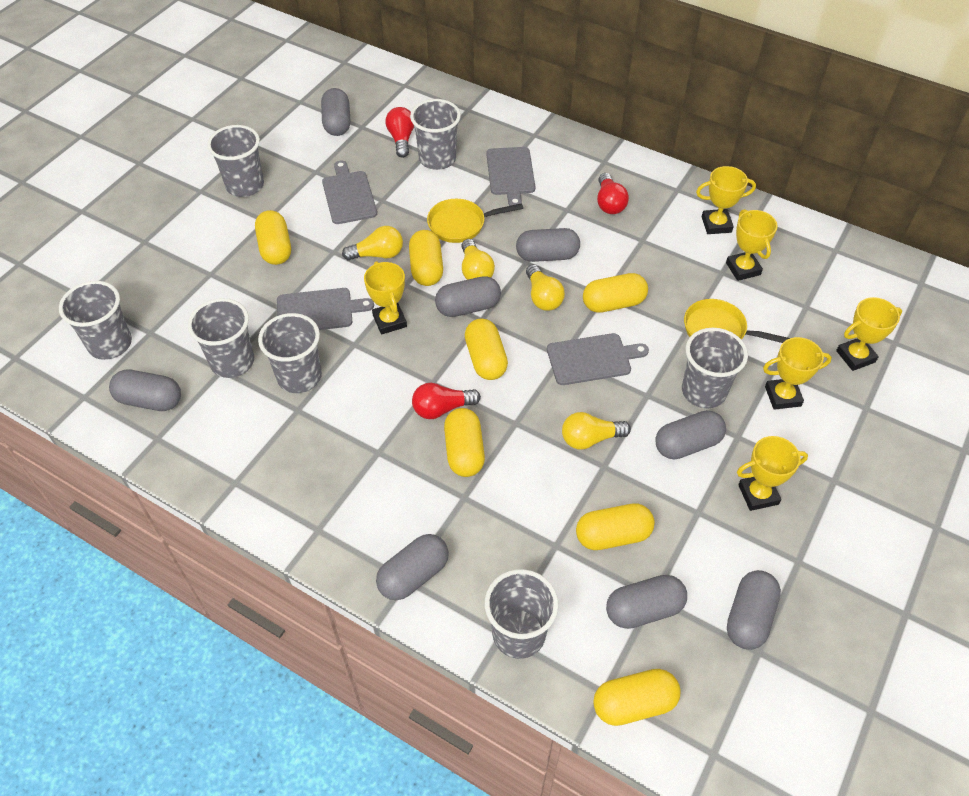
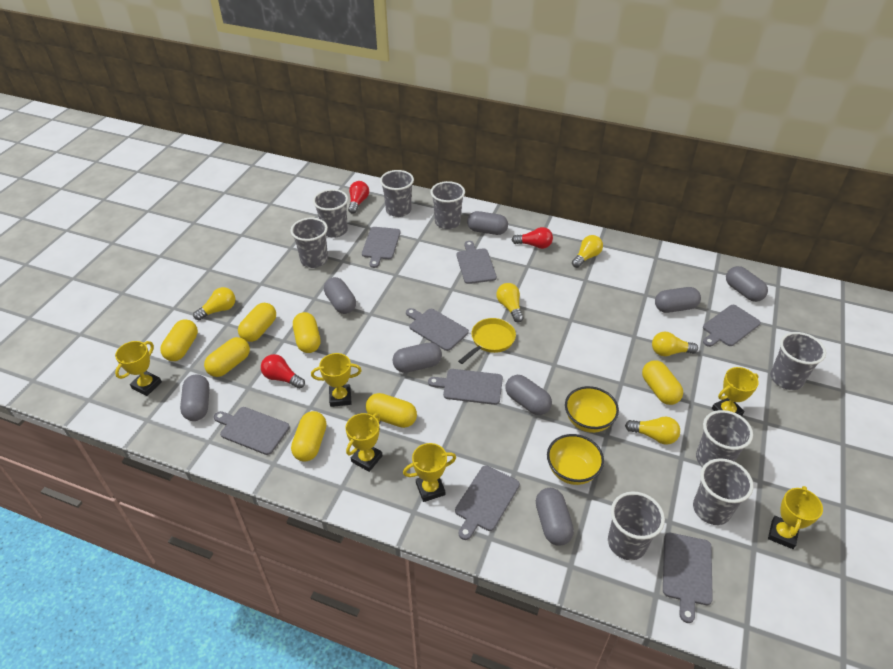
grey cup: 7 -> 8
grey cutting board: 4 -> 8
yellow bowl: 0 -> 2
yellow light bulb: 4 -> 5
yellow pan: 2 -> 1

